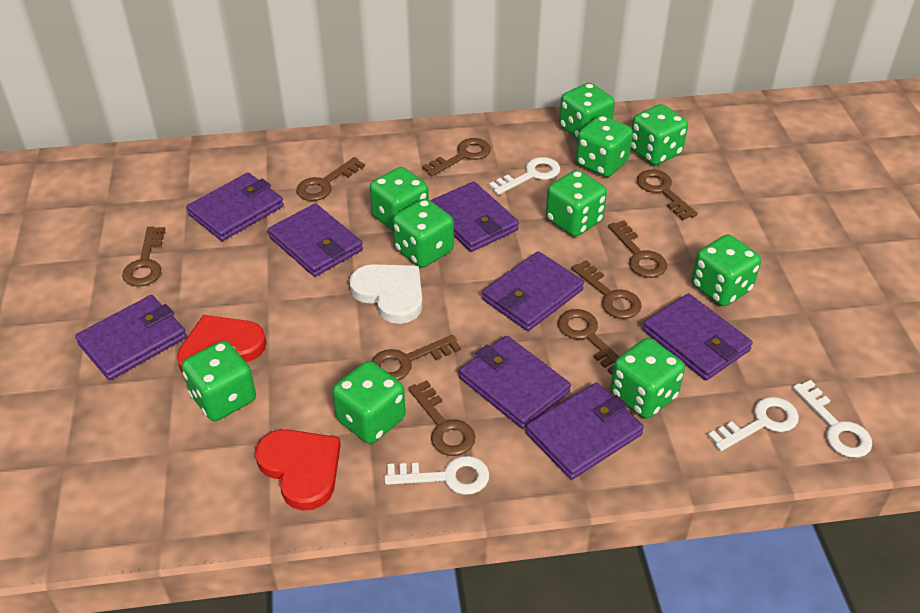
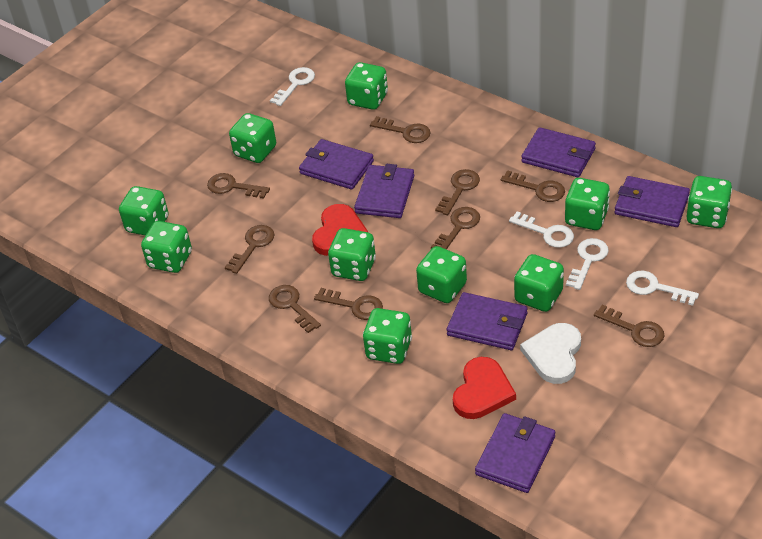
purple wallet: 8 -> 6

